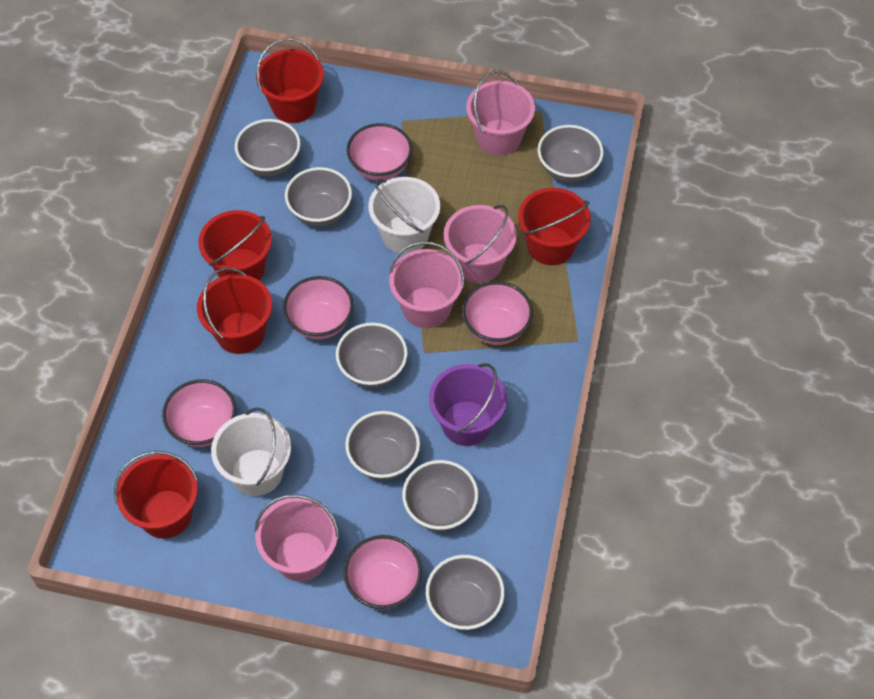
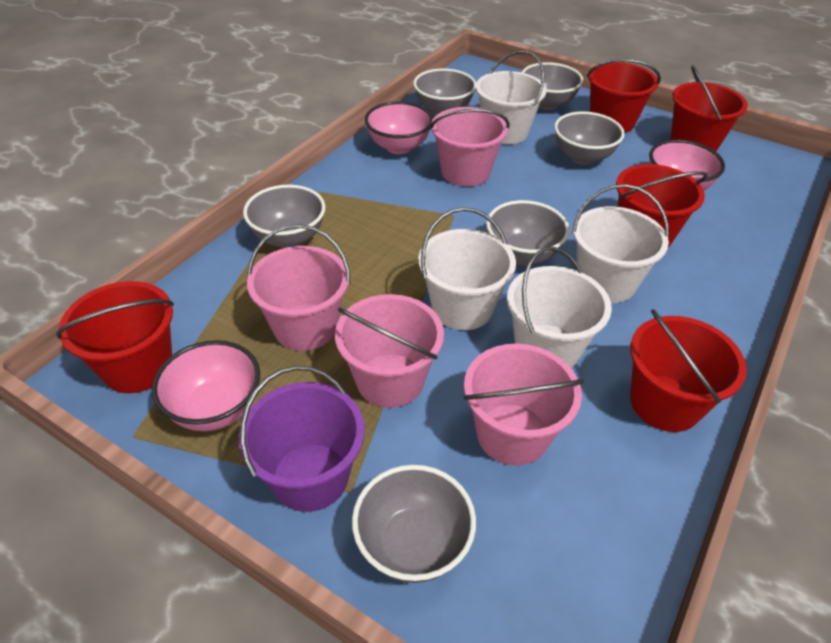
grey bowl: 7 -> 6
pink bowl: 5 -> 3
white bucket: 2 -> 4

